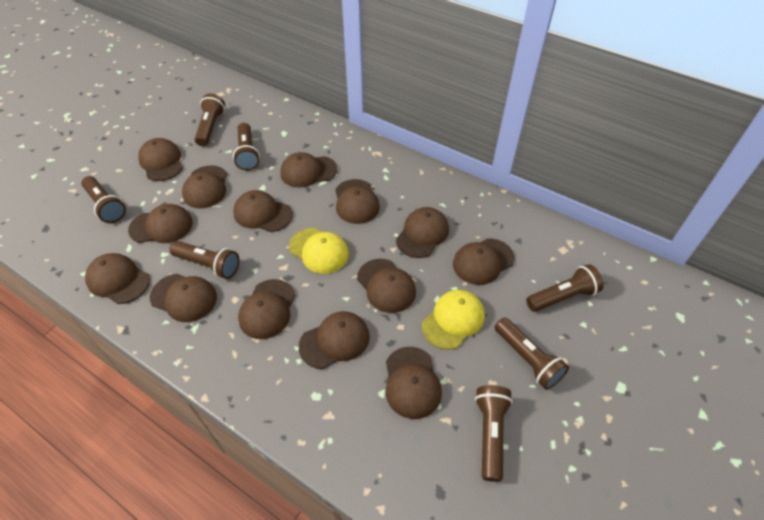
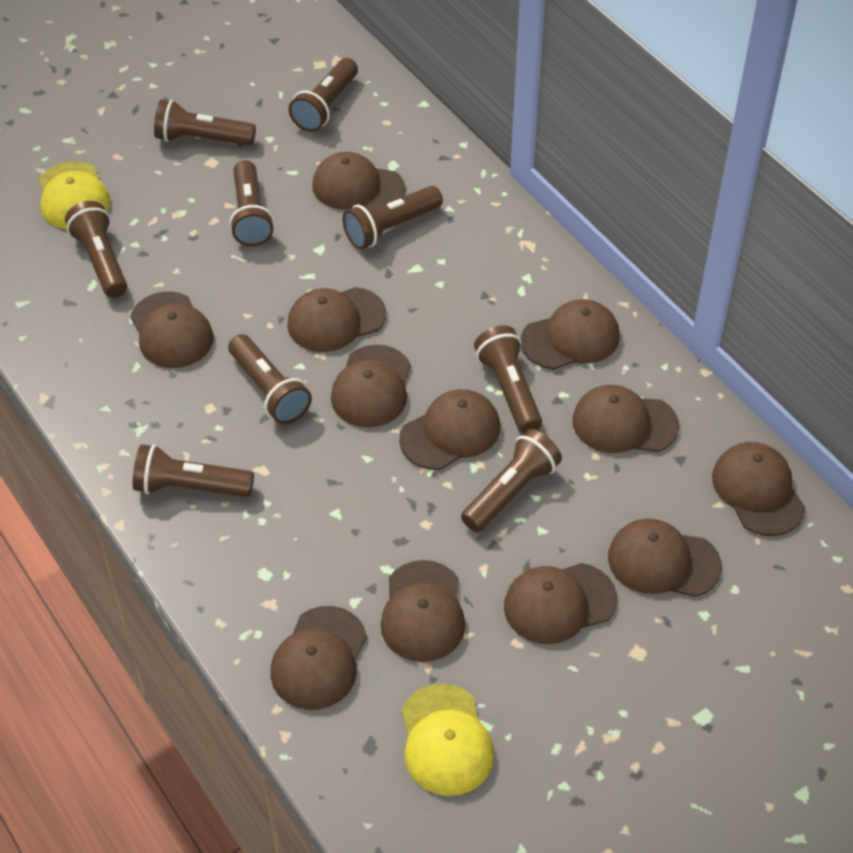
brown cap: 14 -> 12
brown flashlight: 7 -> 9

